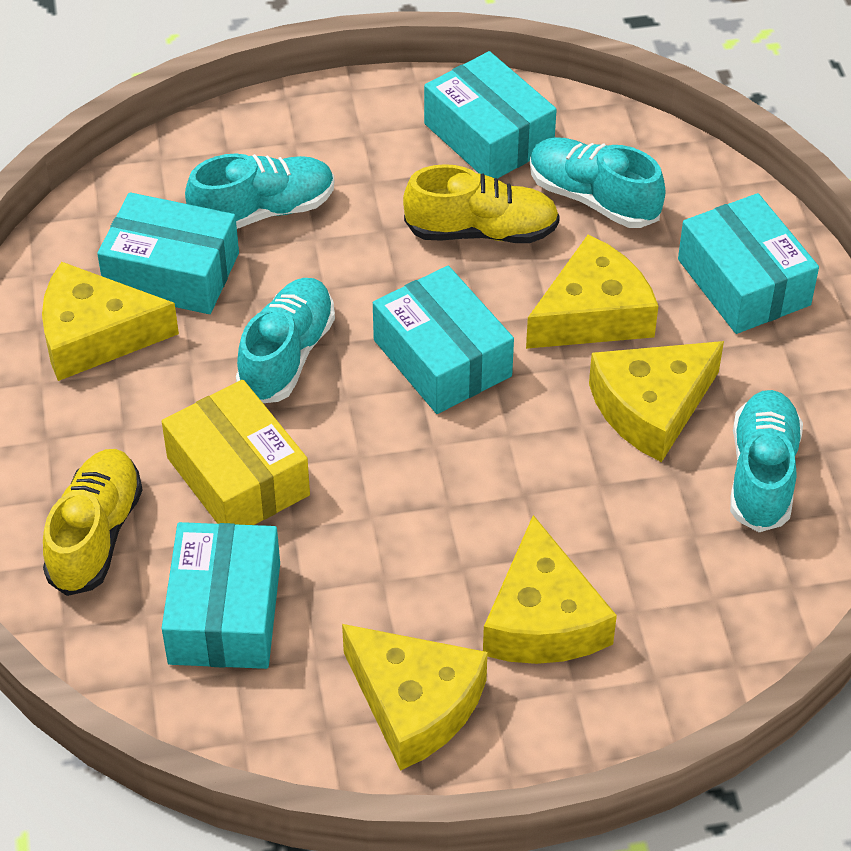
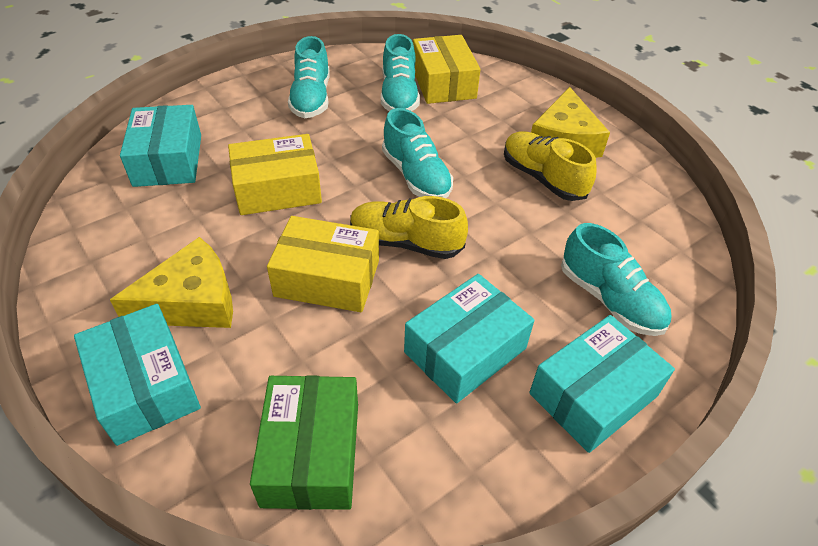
green box: 0 -> 1
turquoise box: 5 -> 4
yellow box: 1 -> 3
yellow cheese: 5 -> 2

